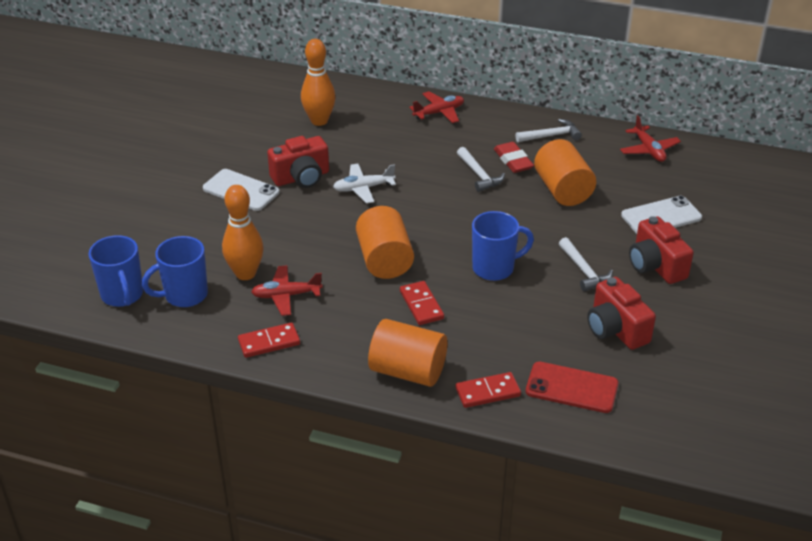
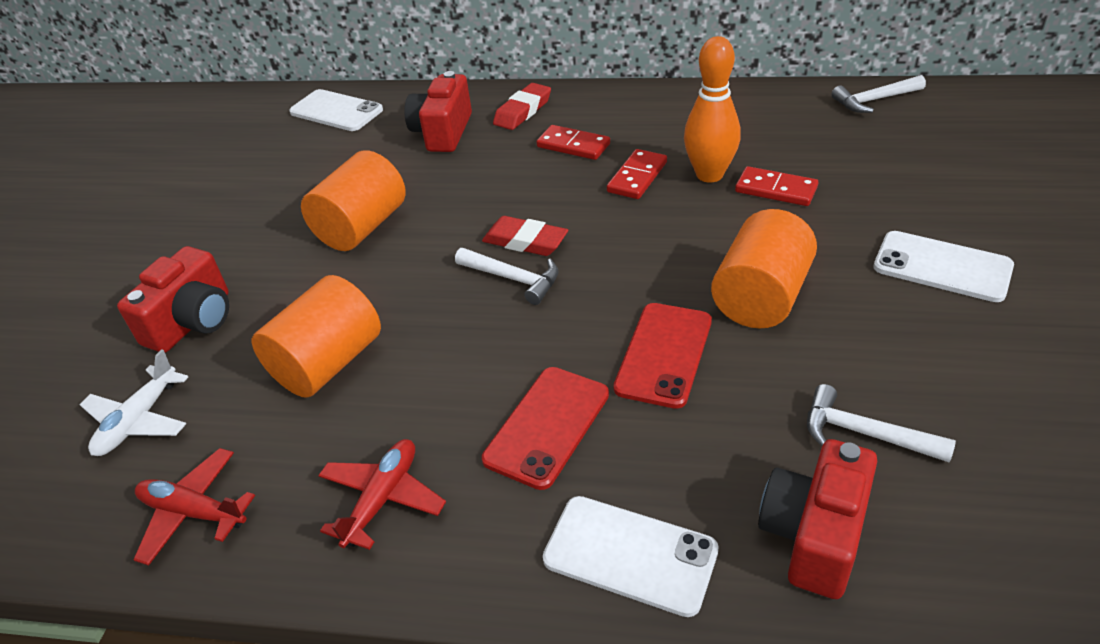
blue mug: 3 -> 0
orange bowling pin: 2 -> 1
red eraser: 1 -> 2
red phone: 1 -> 2
red plane: 3 -> 2
white phone: 2 -> 3

